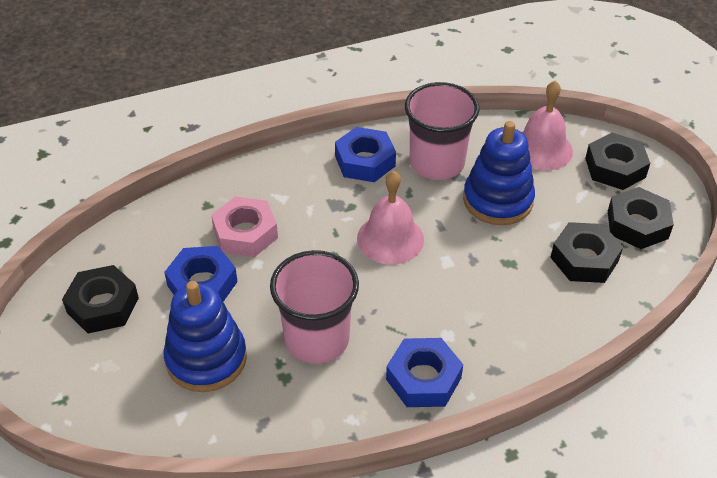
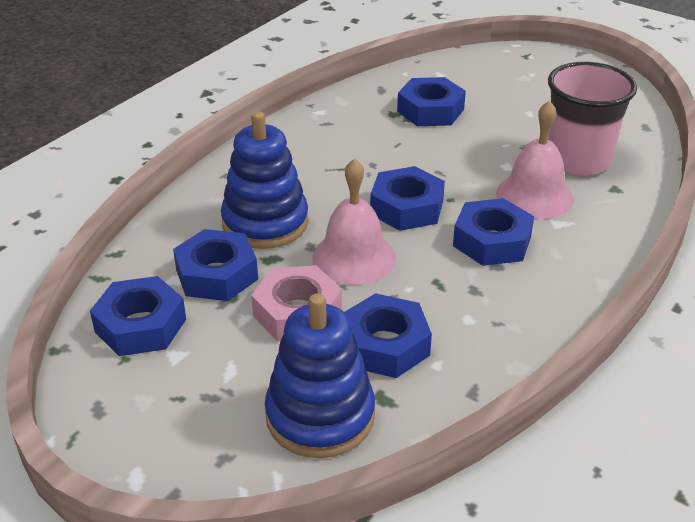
black nut: 4 -> 0
blue nut: 3 -> 6
pink cup: 2 -> 1

